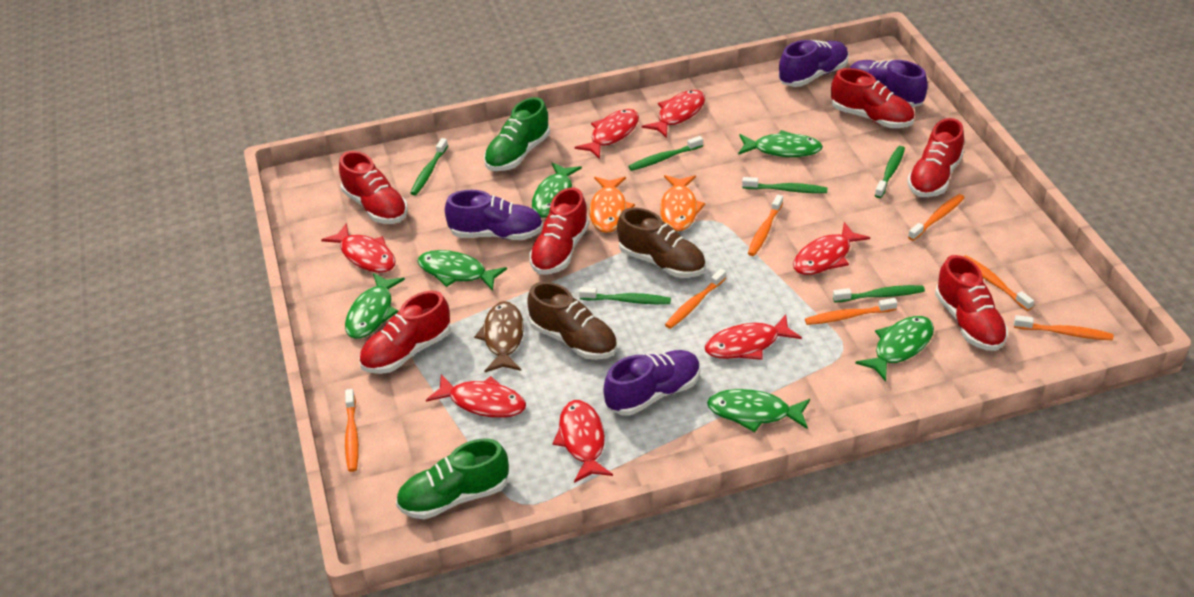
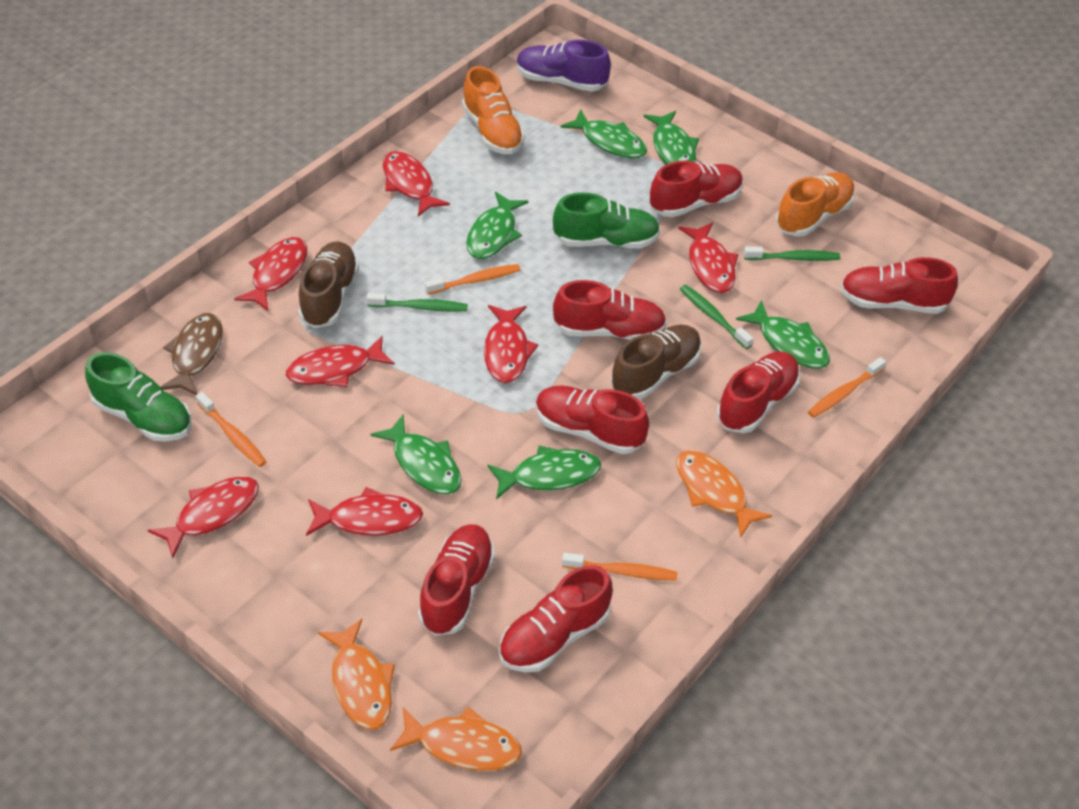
green toothbrush: 6 -> 3
orange fish: 2 -> 3
orange shoe: 0 -> 2
orange toothbrush: 7 -> 4
purple shoe: 4 -> 1
red shoe: 6 -> 7

